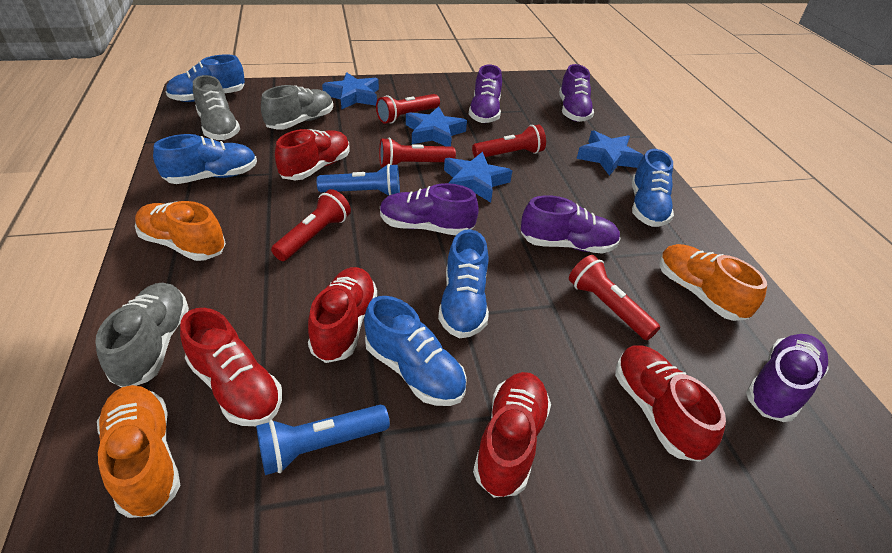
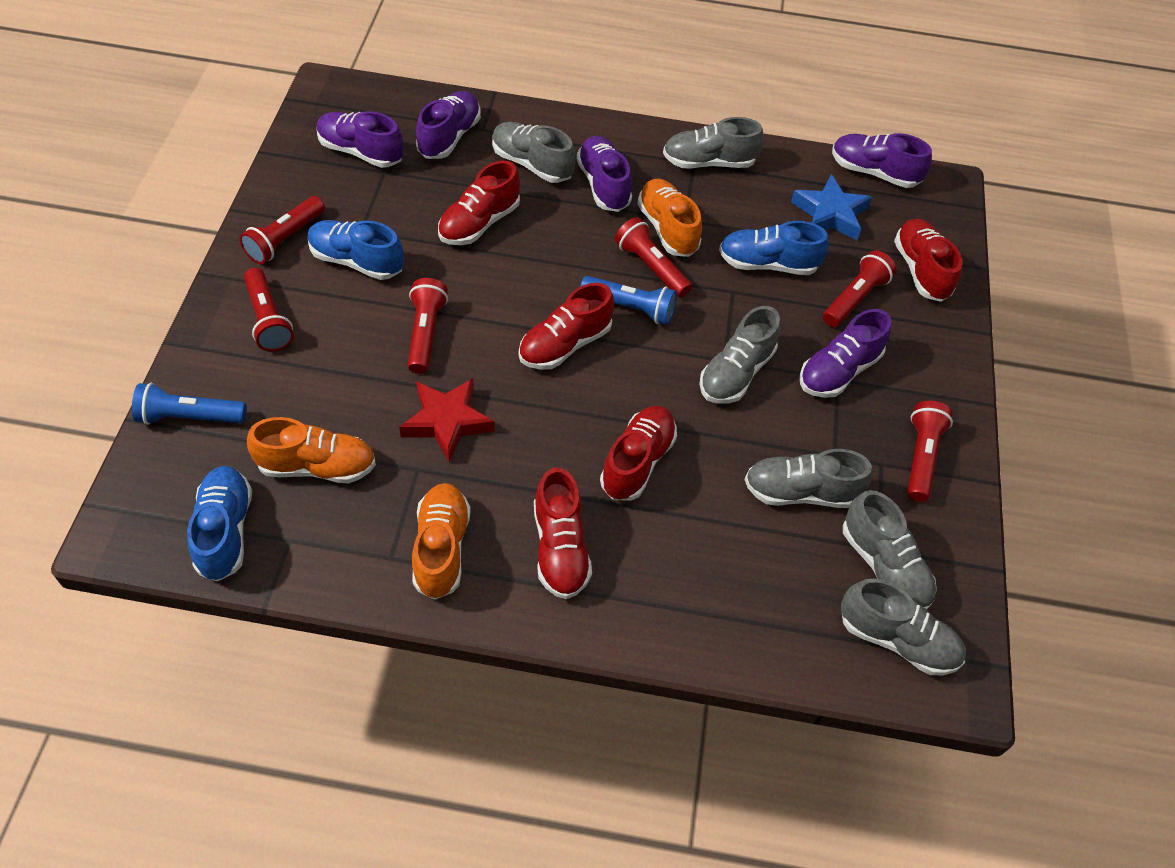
blue shoe: 5 -> 3
blue star: 4 -> 1
grey shoe: 3 -> 6
red flashlight: 5 -> 6
red star: 0 -> 1

